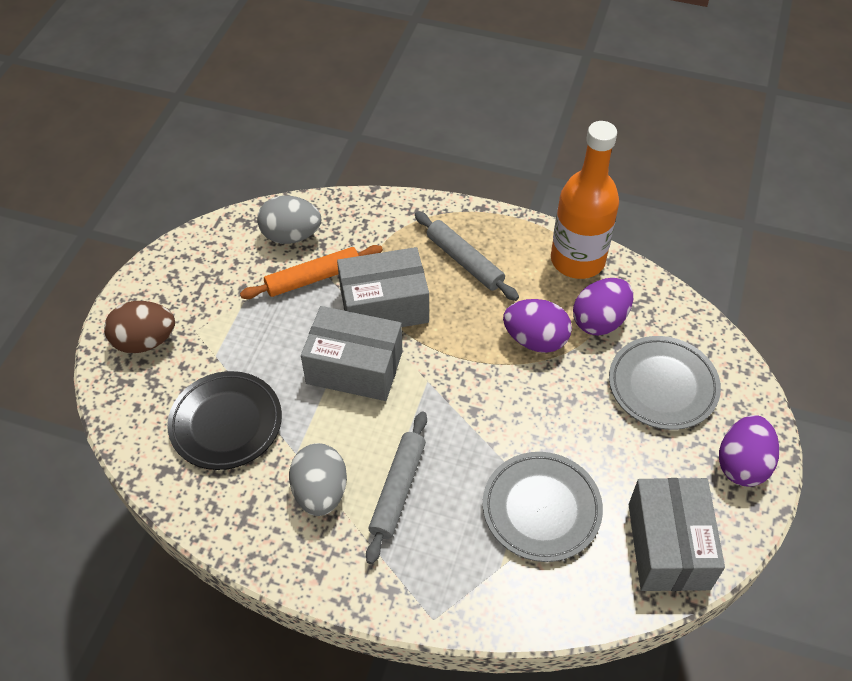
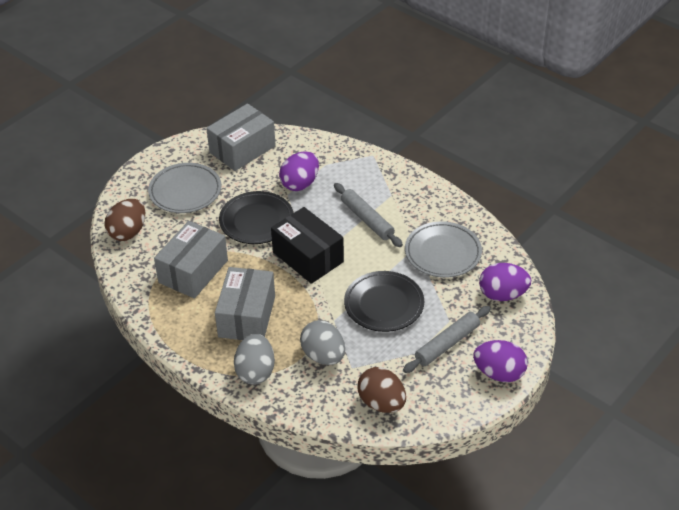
black box: 0 -> 1
black plate: 1 -> 2
brown egg: 1 -> 2
orange bottle: 1 -> 0
orange rolling pin: 1 -> 0

